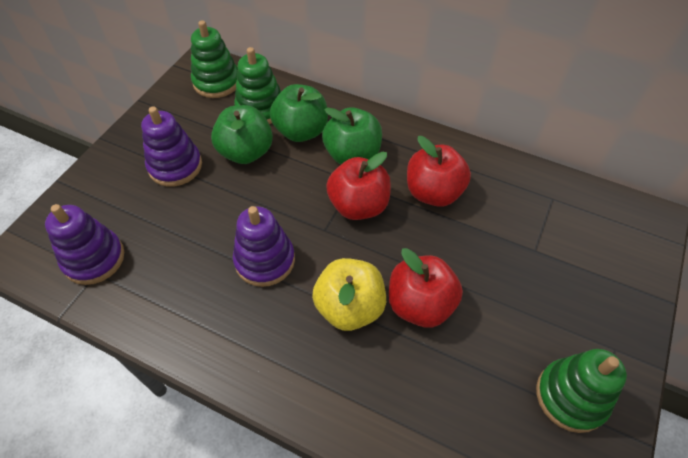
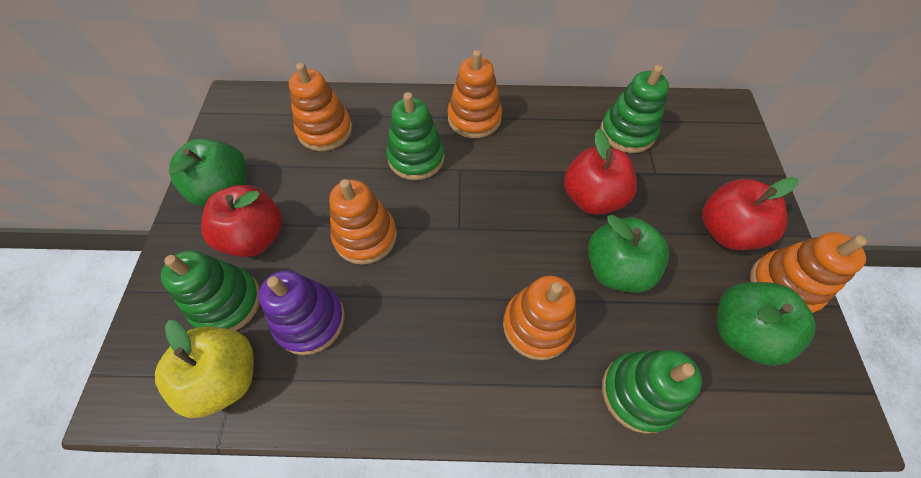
green stacking toy: 3 -> 4
orange stacking toy: 0 -> 5
purple stacking toy: 3 -> 1

